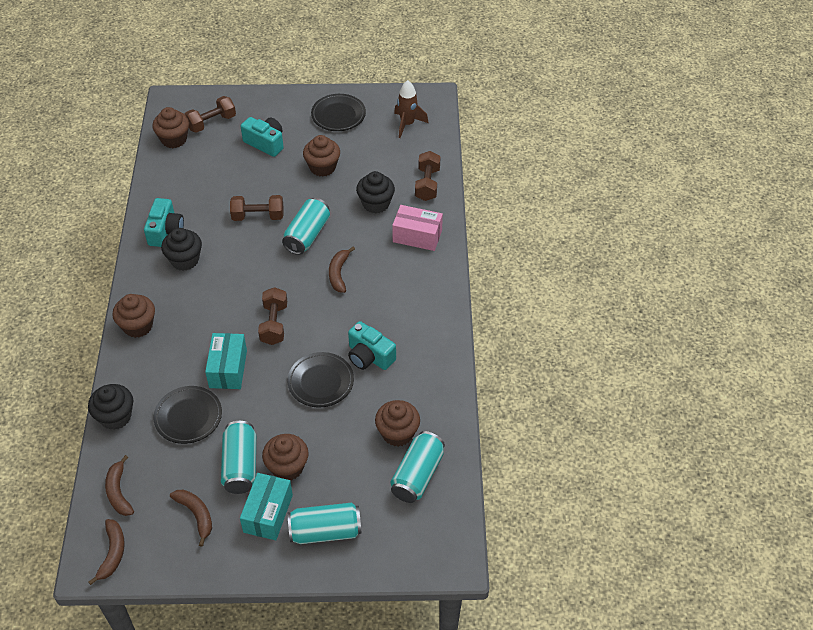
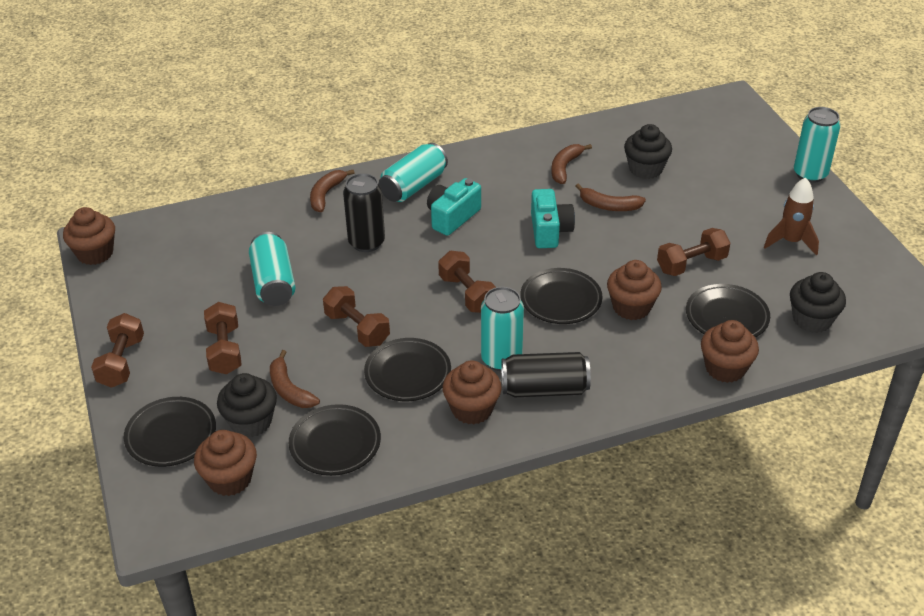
black can: 0 -> 2
black plate: 3 -> 5
brown dumbbell: 4 -> 5
pink box: 1 -> 0
turquoise box: 2 -> 0
turquoise camera: 3 -> 2

